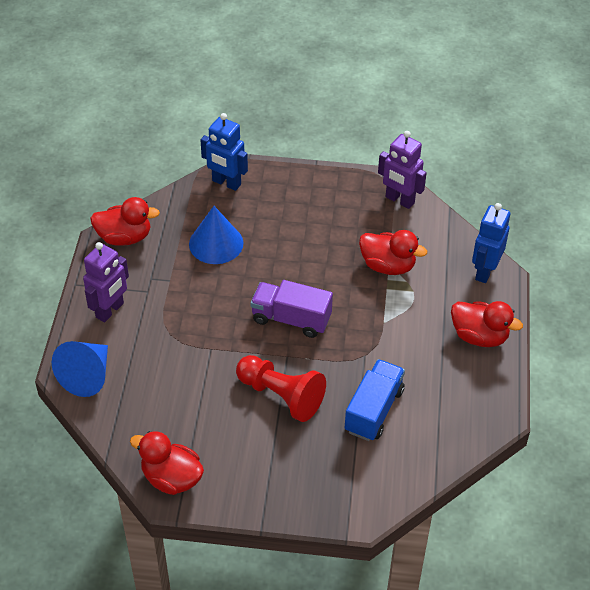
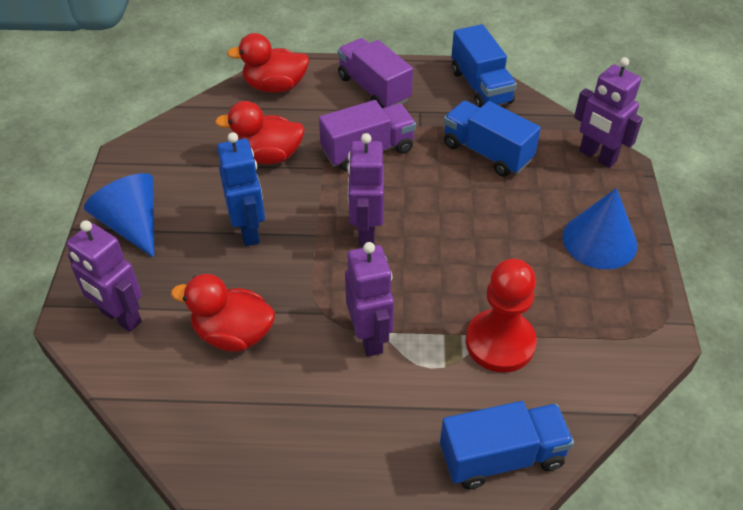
blue robot: 2 -> 1
blue truck: 1 -> 3
purple robot: 2 -> 4
purple truck: 1 -> 2
red duck: 4 -> 3

